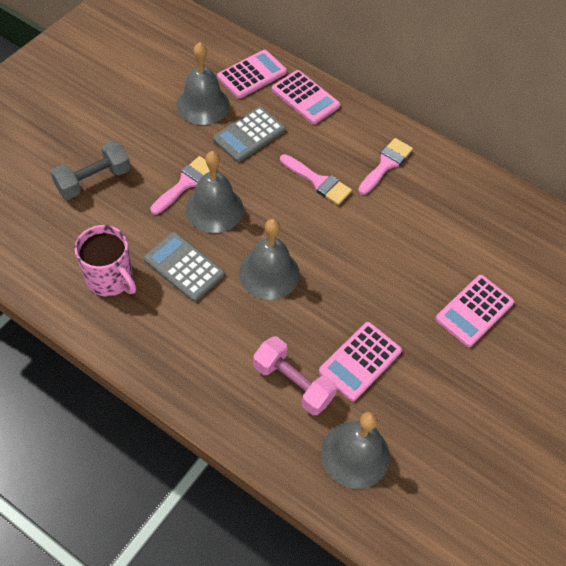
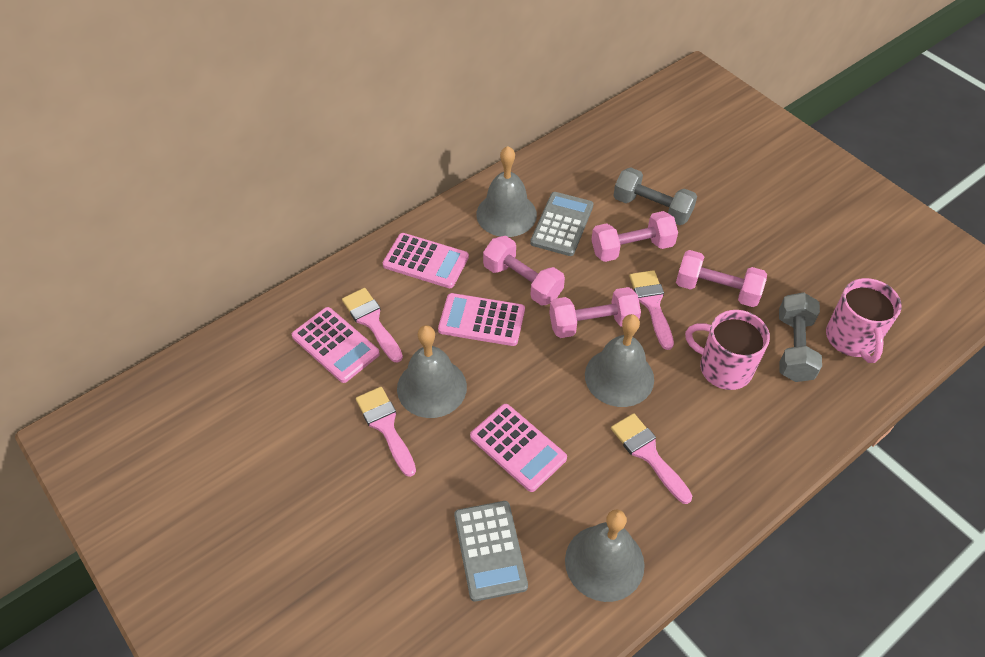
grey dumbbell: 1 -> 2
pink brush: 3 -> 4
pink dumbbell: 1 -> 4
pink mug: 1 -> 2

